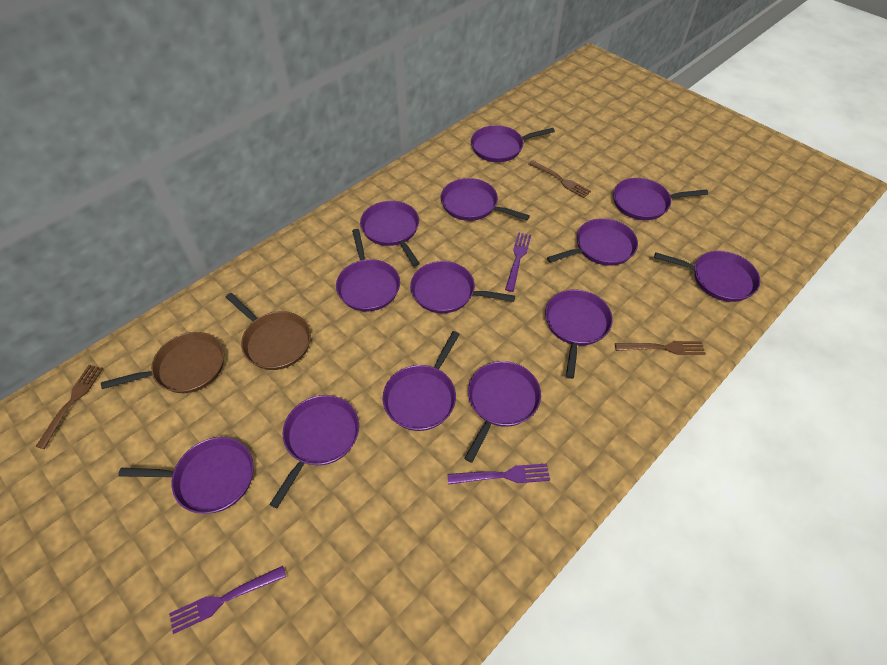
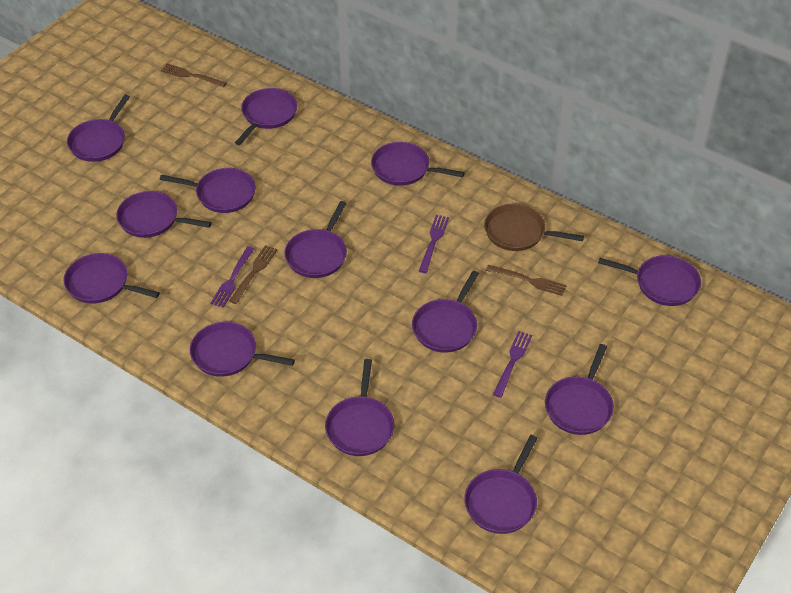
brown pan: 2 -> 1

